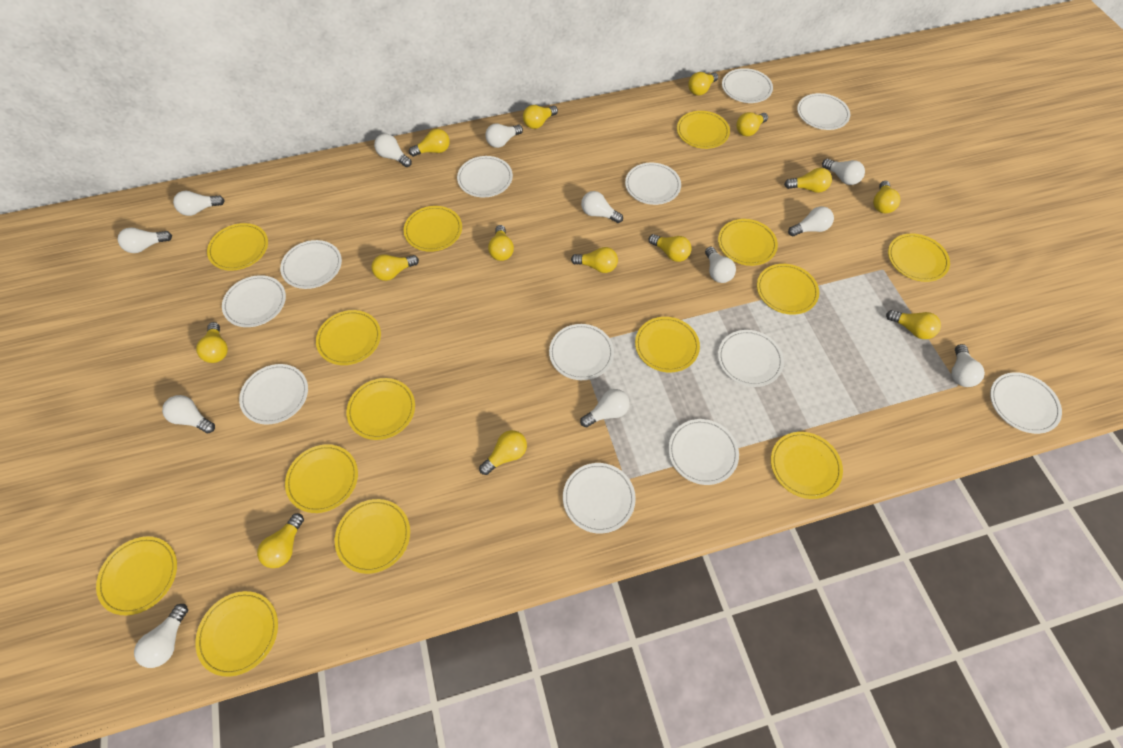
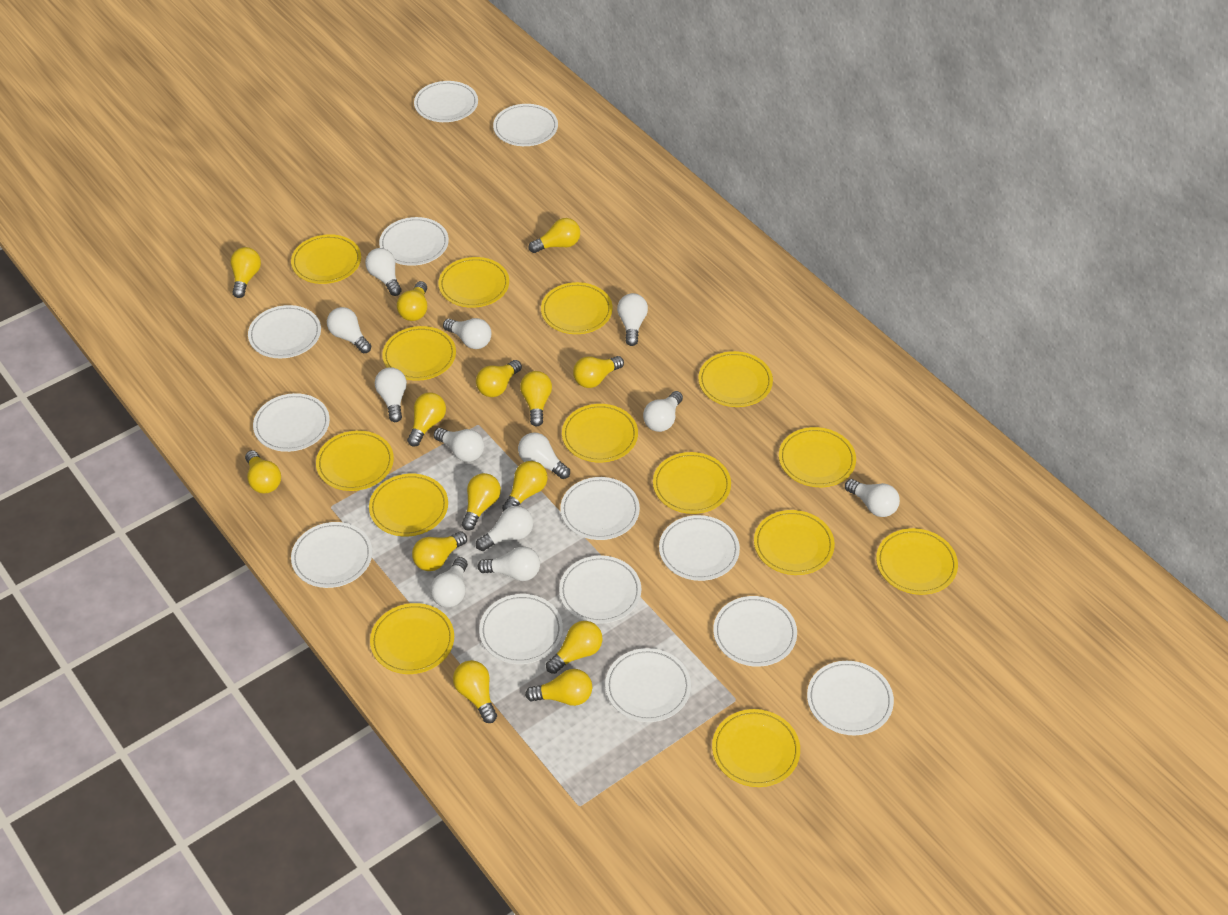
white plate: 12 -> 13

